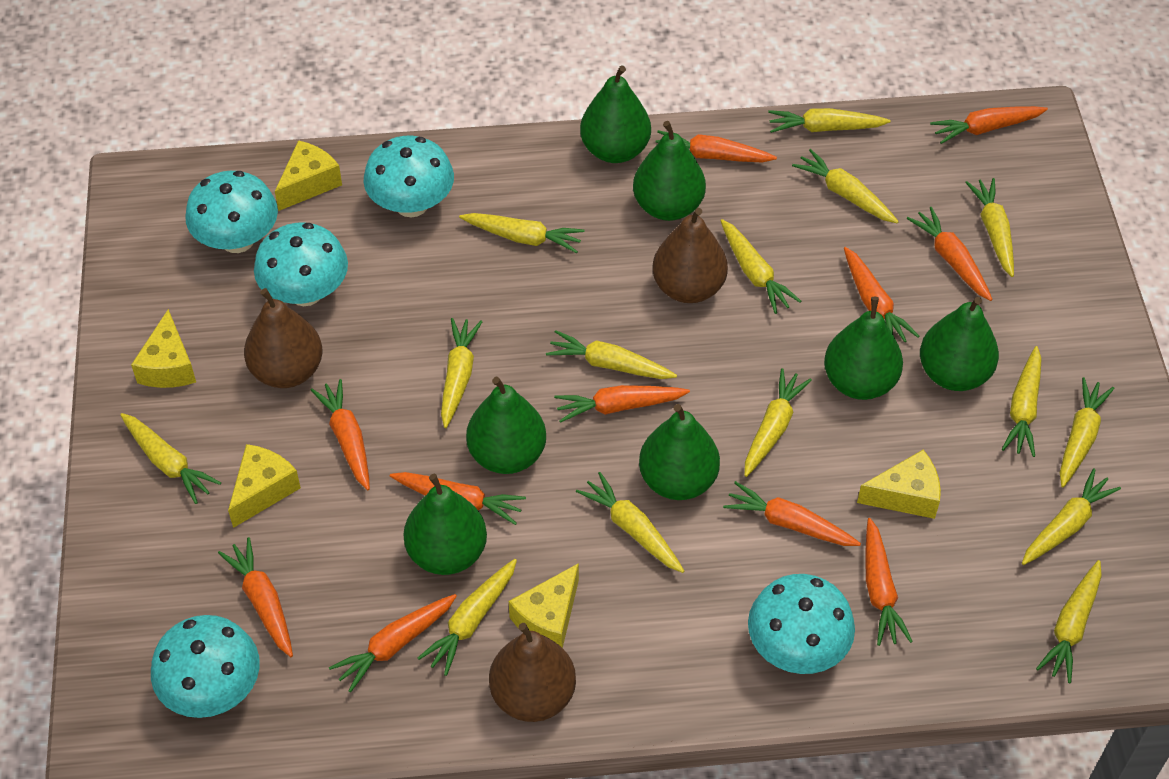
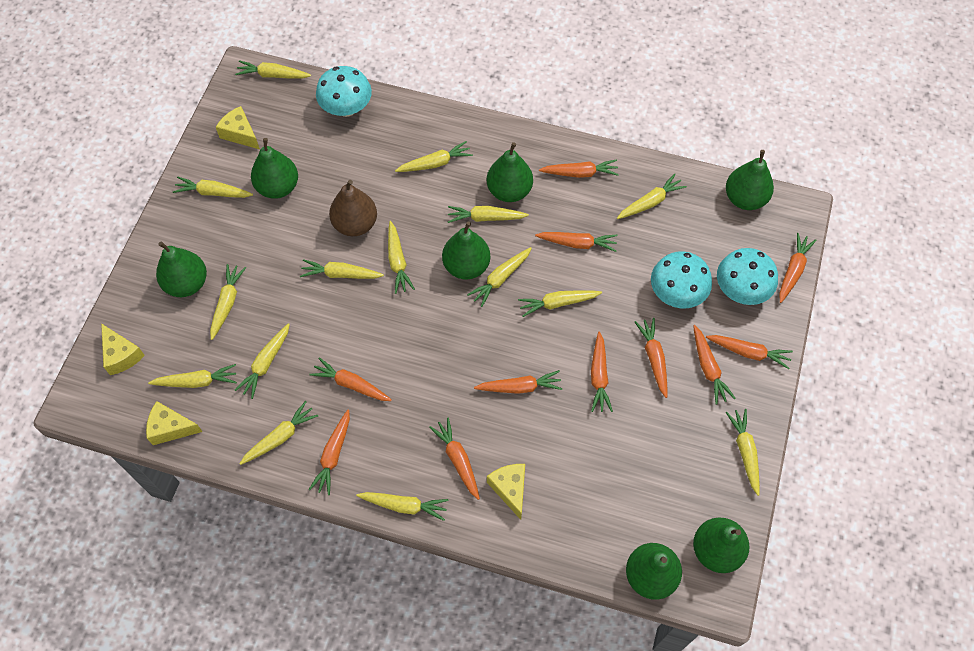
brown pear: 3 -> 1
turquoise mushroom: 5 -> 3
yellow cheese: 5 -> 4

